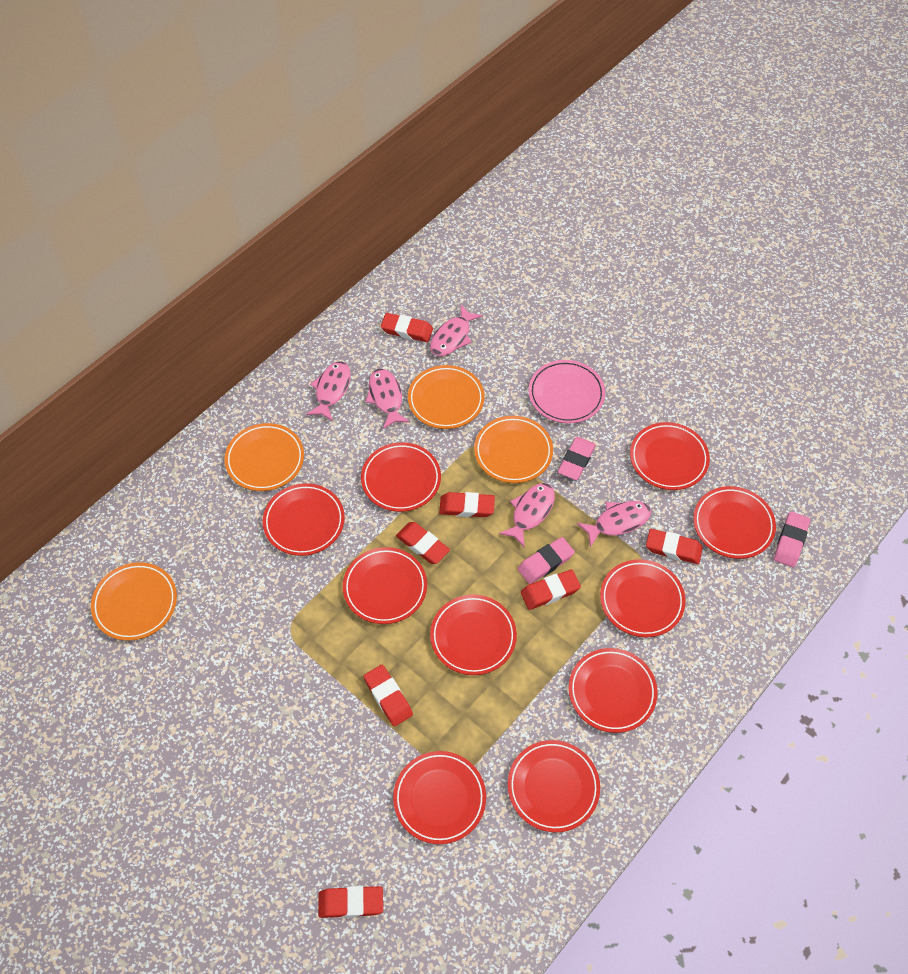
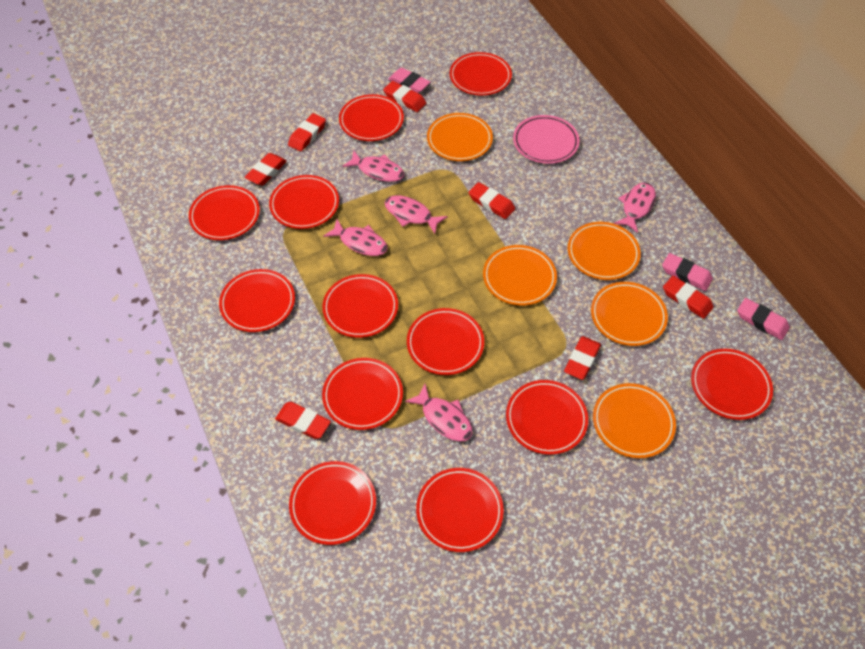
orange plate: 4 -> 5
red plate: 10 -> 12

